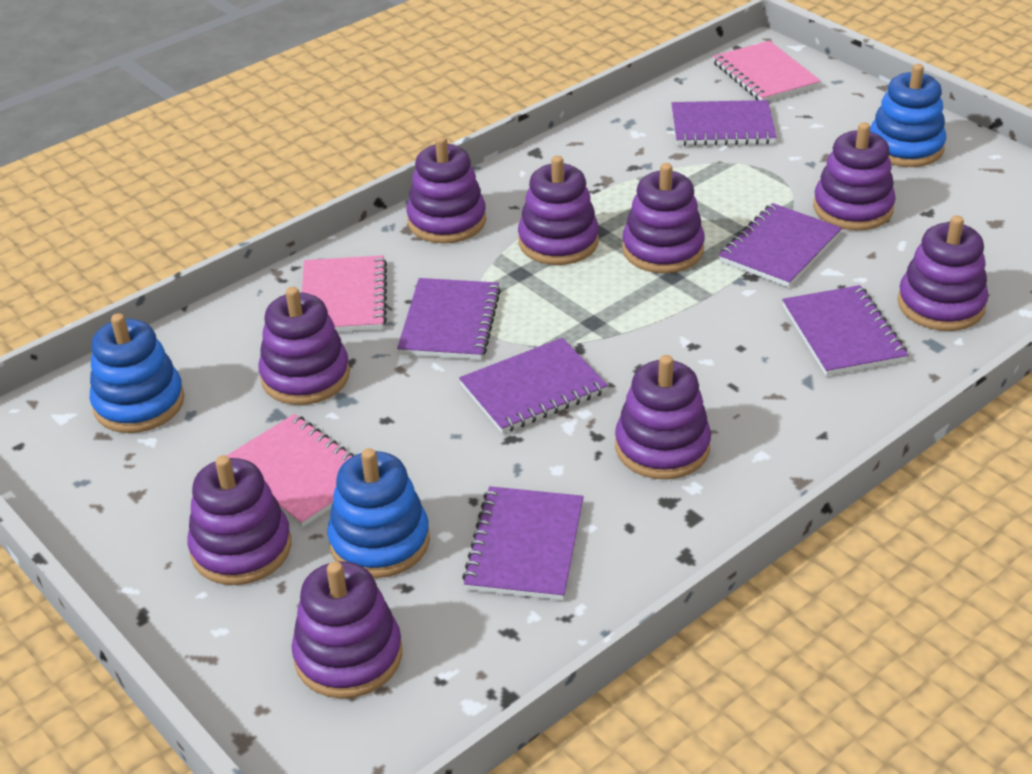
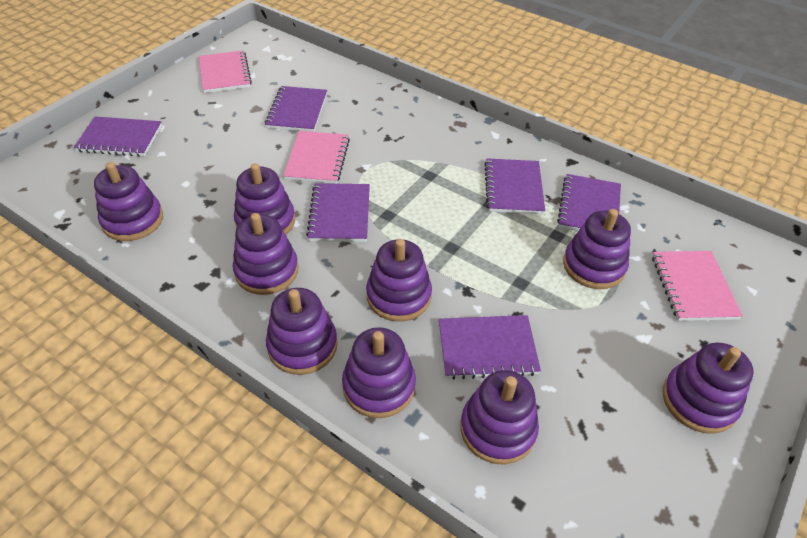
blue stacking toy: 3 -> 0

